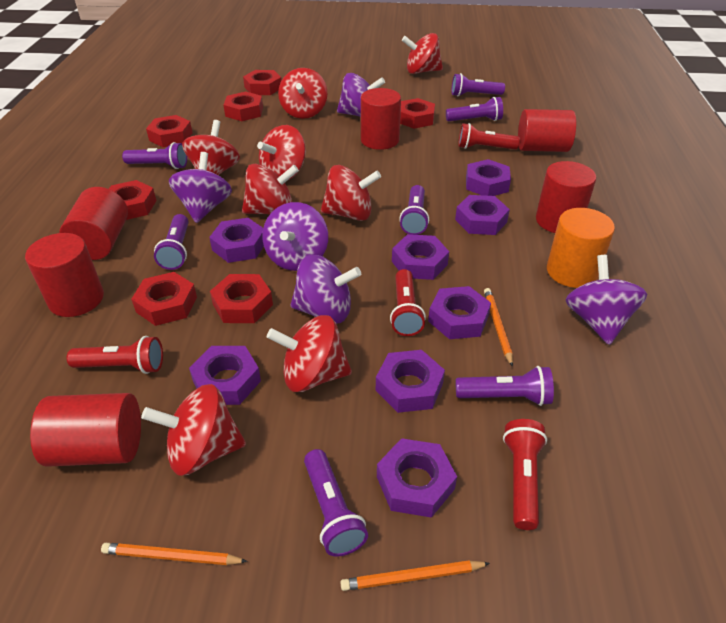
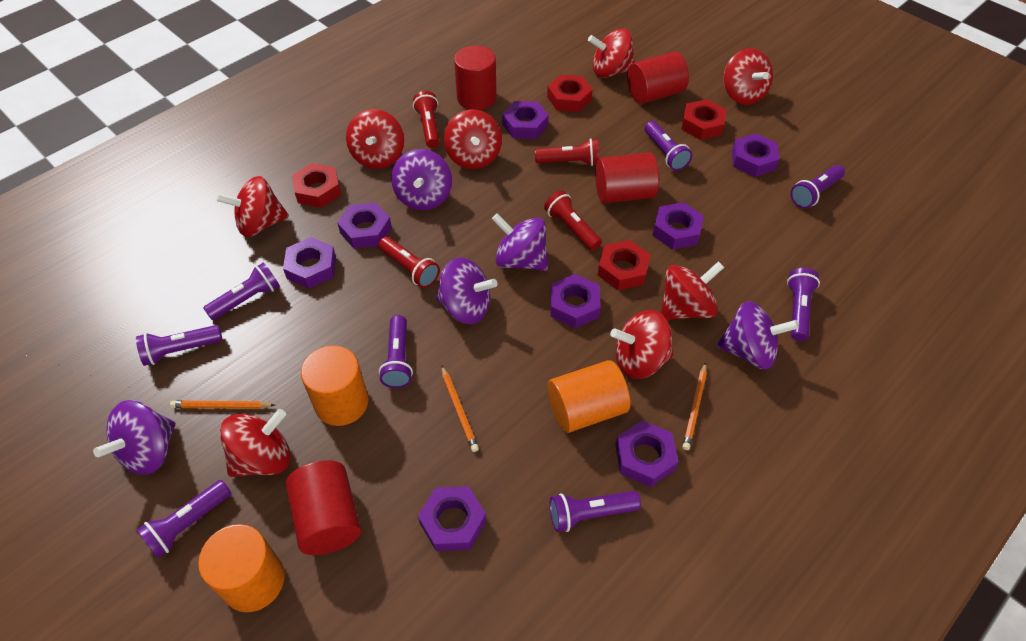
orange cylinder: 1 -> 3
purple flashlight: 7 -> 8
red cylinder: 6 -> 4
red nut: 7 -> 4

